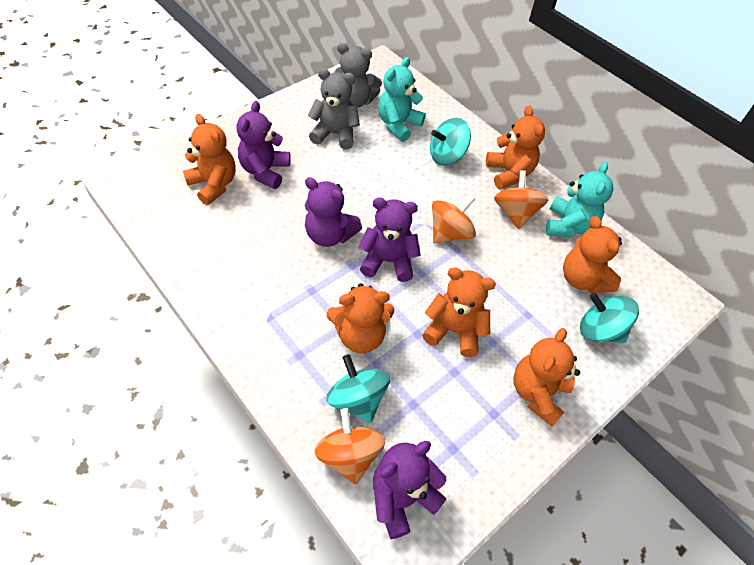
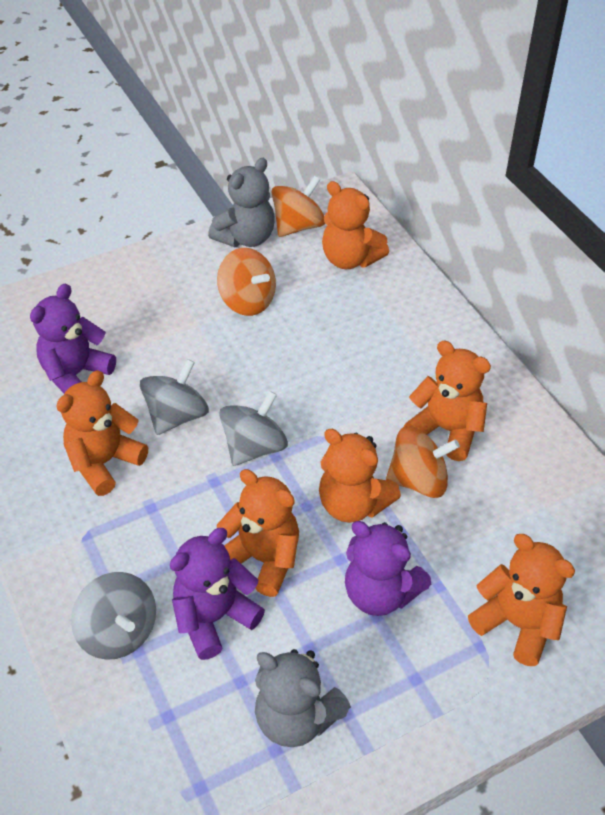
grey spinning top: 0 -> 3
purple teddy bear: 4 -> 3
turquoise spinning top: 3 -> 0
turquoise teddy bear: 2 -> 0

